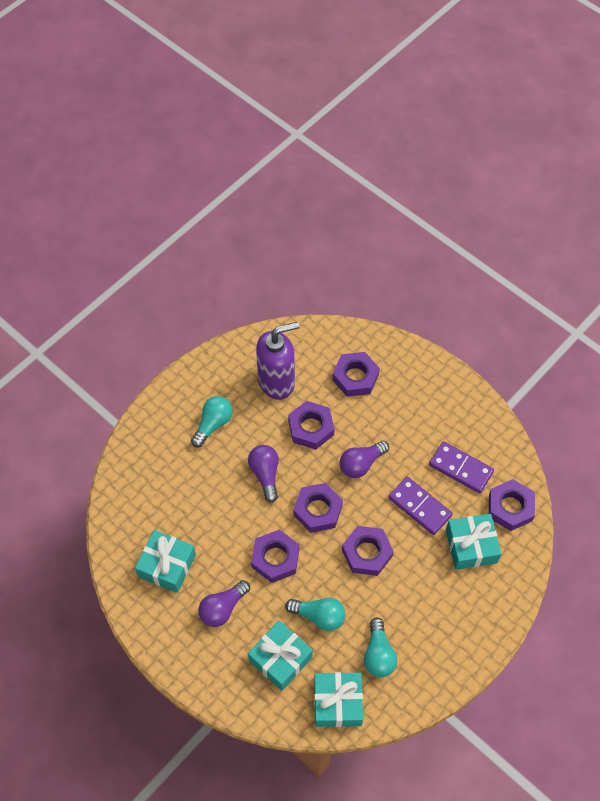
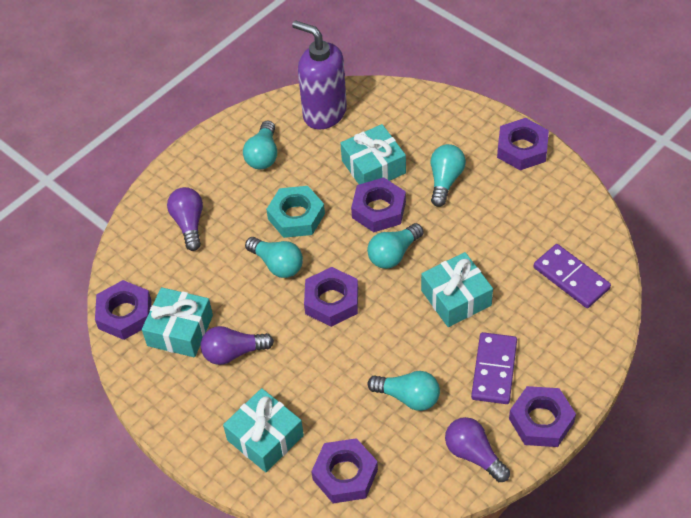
turquoise light bulb: 3 -> 5
turquoise nut: 0 -> 1

